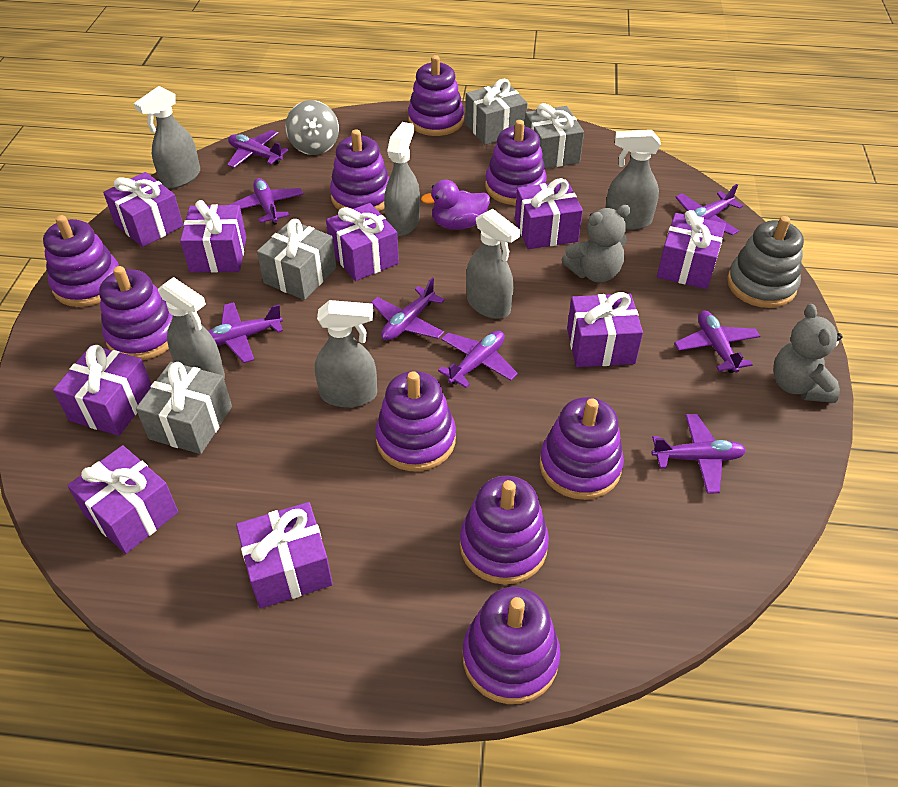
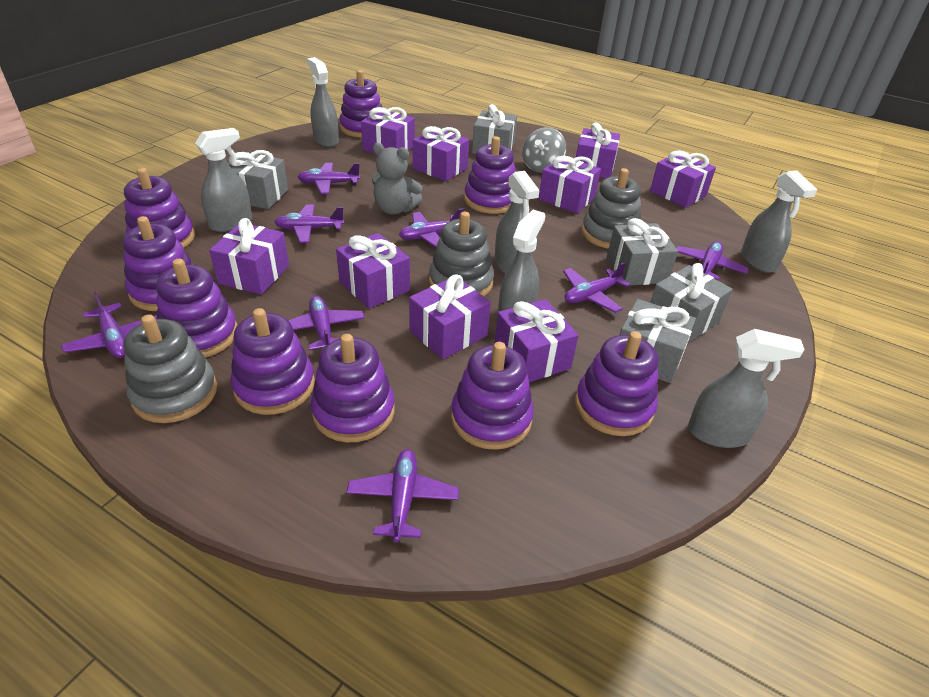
grey gift: 4 -> 5
grey stacking toy: 1 -> 3
grey teddy bear: 2 -> 1
purple duck: 1 -> 0

